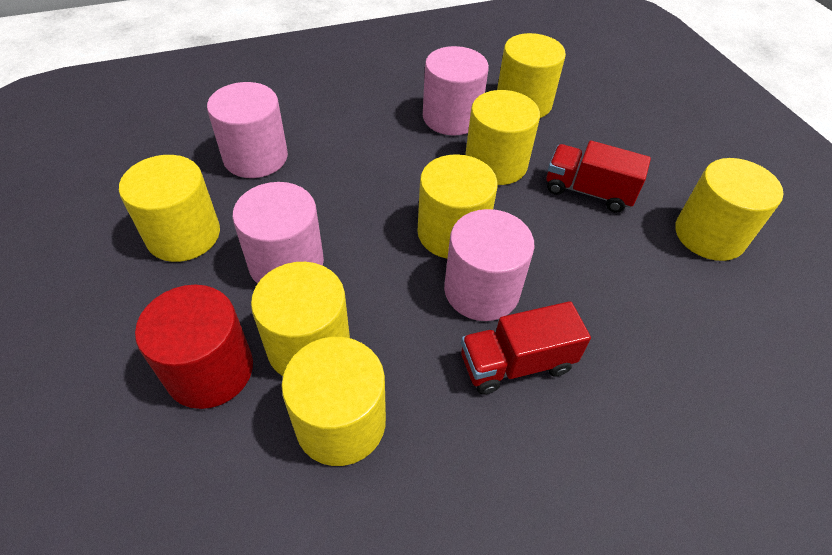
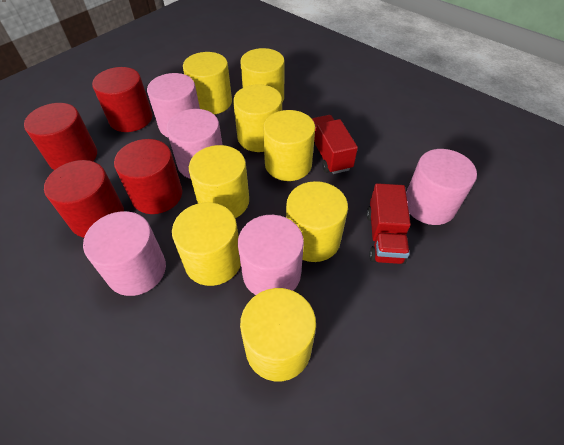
pink cylinder: 4 -> 5
red cylinder: 1 -> 4
yellow cylinder: 7 -> 8

